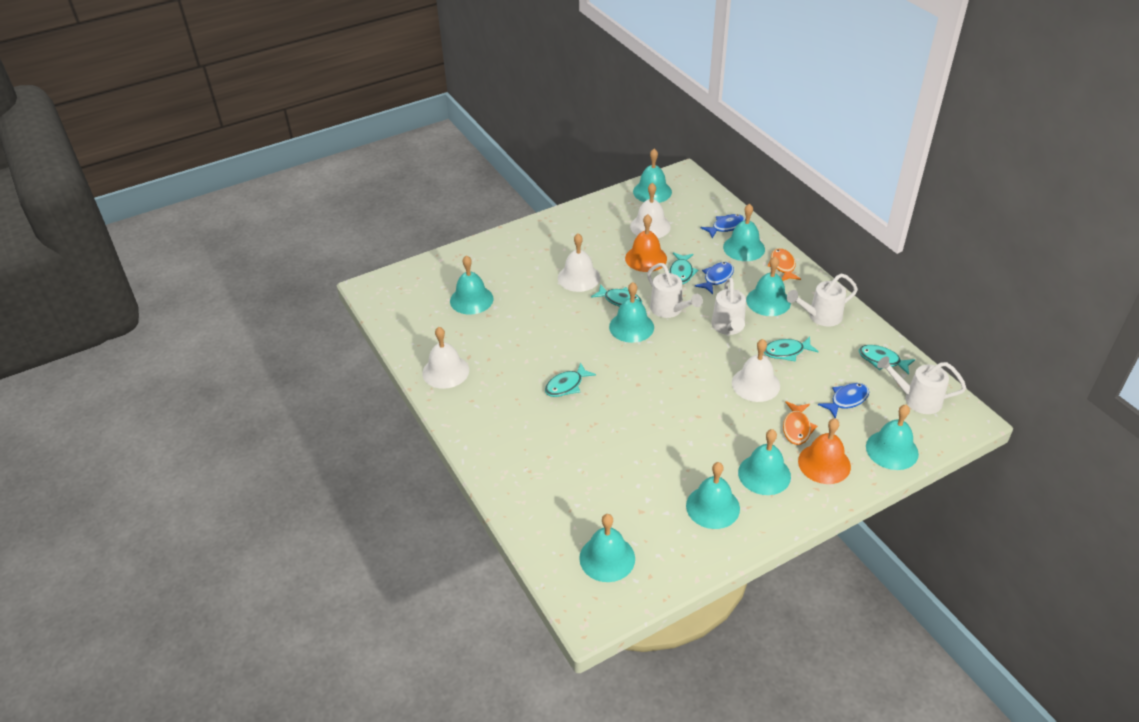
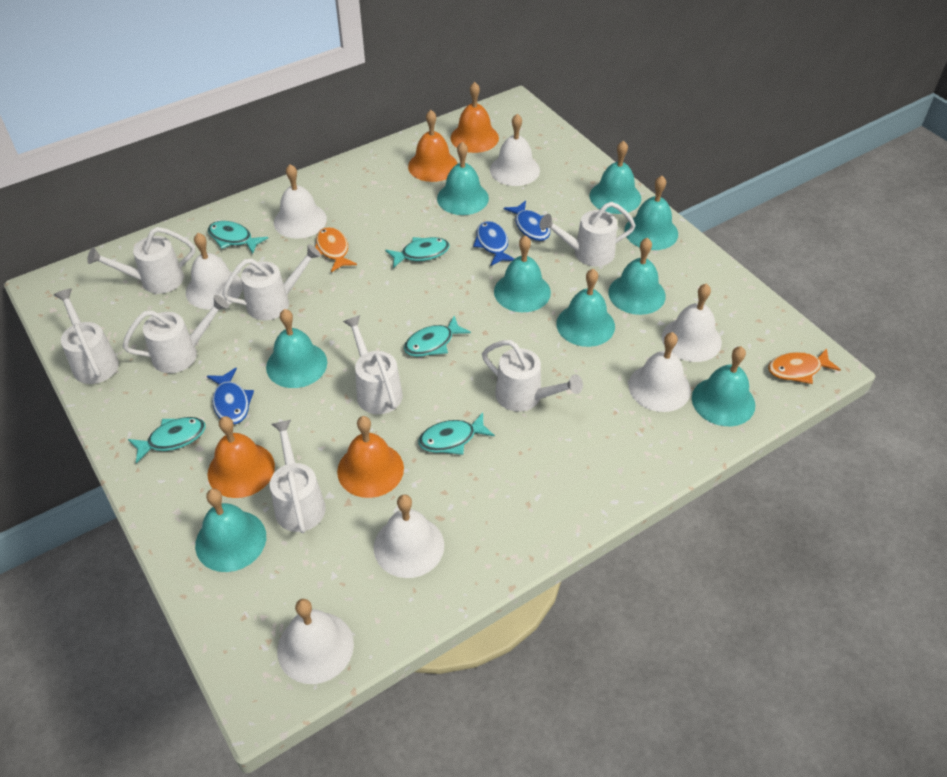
orange bell: 2 -> 4
white bell: 4 -> 7
white watering can: 4 -> 8

